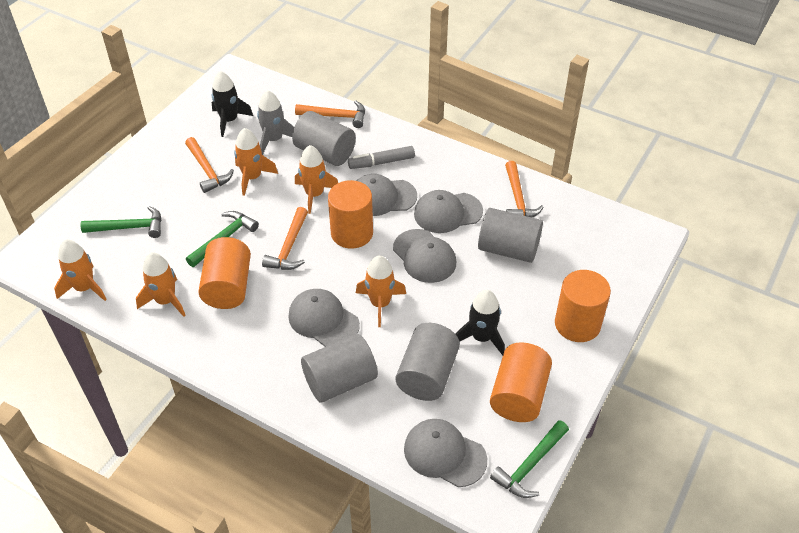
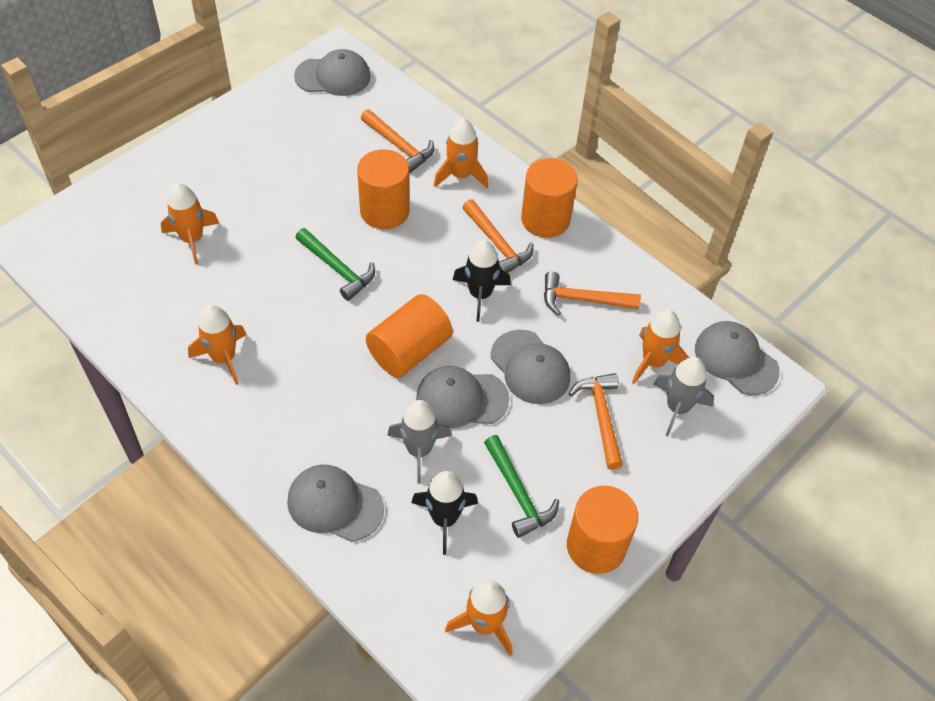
green hammer: 3 -> 2
grey cylinder: 4 -> 0
grey marker: 1 -> 0
grey rocket: 1 -> 2

